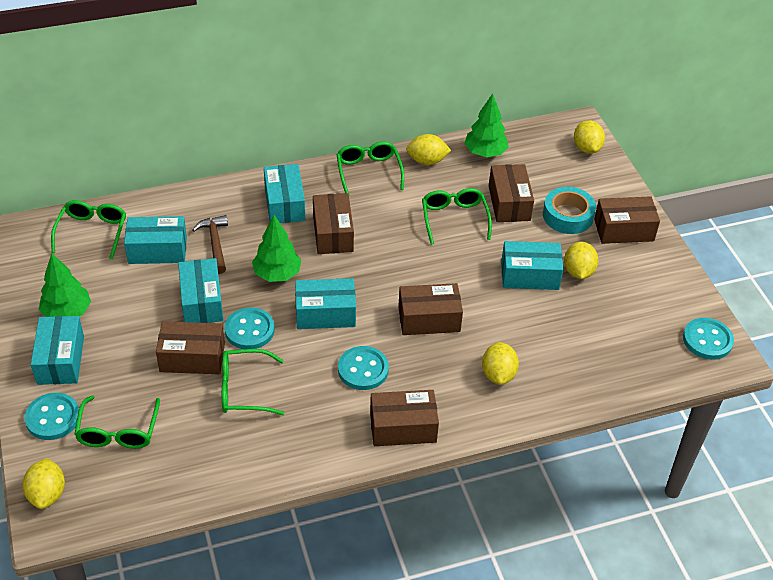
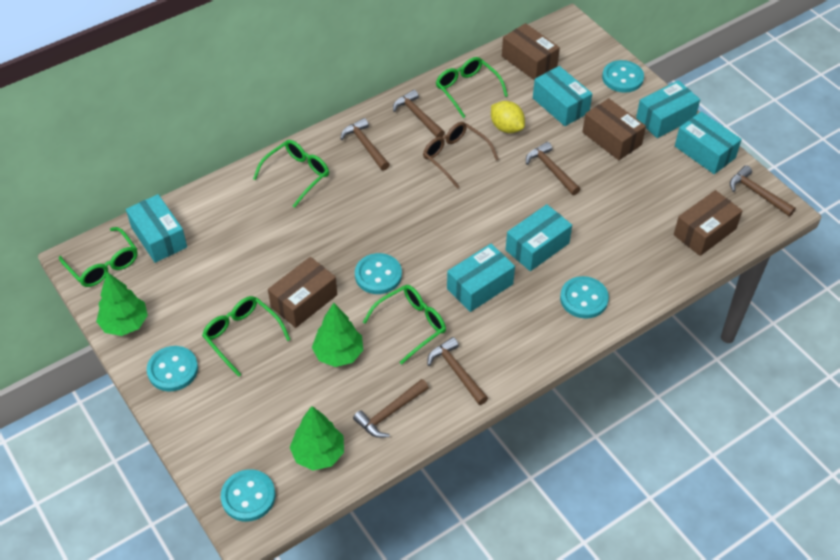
brown box: 6 -> 4
brown glasses: 0 -> 1
brown hammer: 1 -> 6
turquoise button: 4 -> 5
turquoise tape: 1 -> 0
yellow lemon: 5 -> 1

